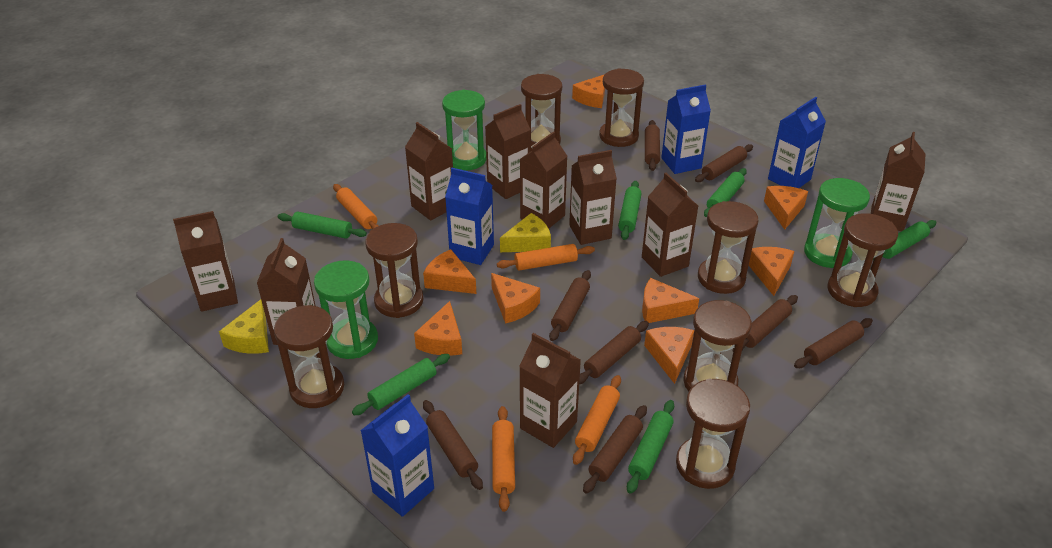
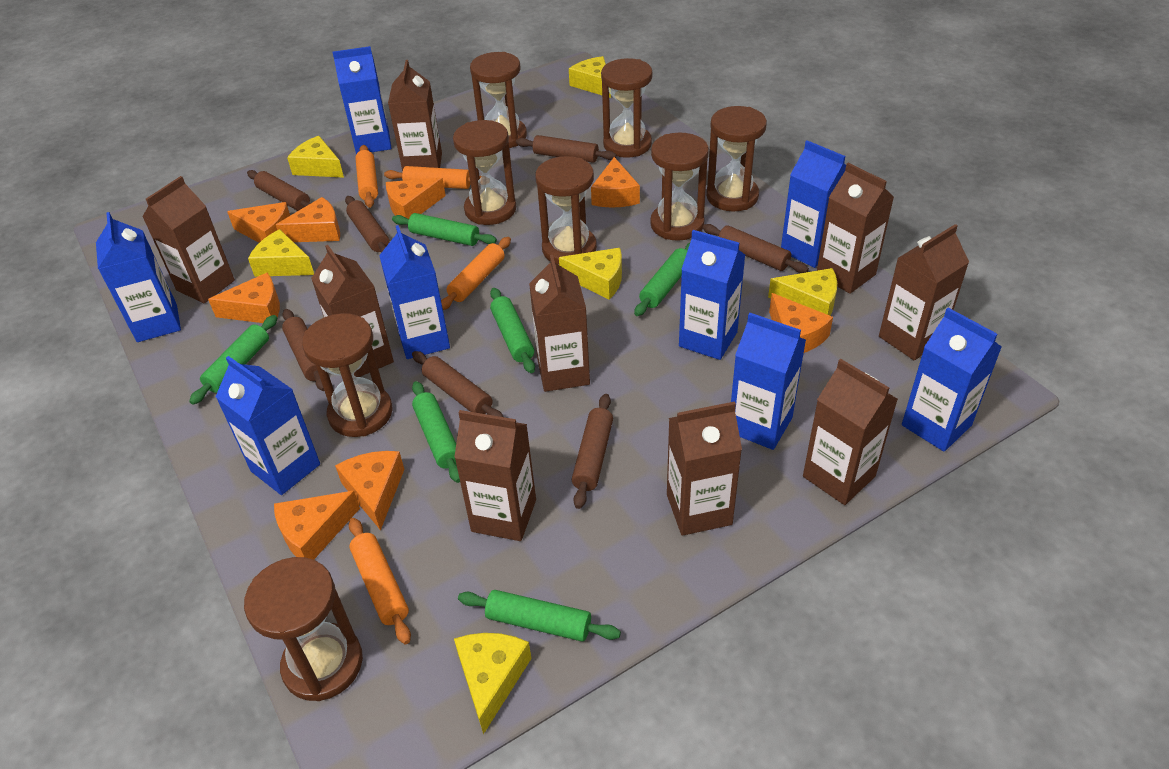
blue carton: 4 -> 8
brown rolling pin: 8 -> 7
green hourglass: 3 -> 0
yellow cheese: 2 -> 6

